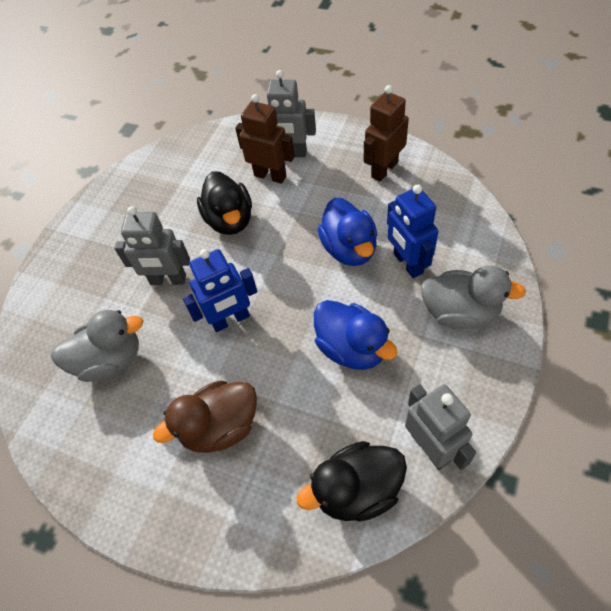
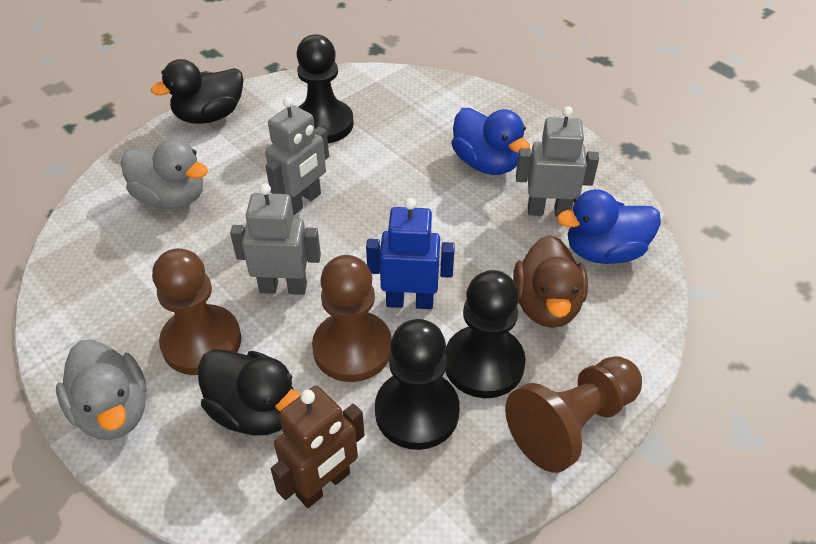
black pawn: 0 -> 3
blue robot: 2 -> 1
brown pawn: 0 -> 3
brown robot: 2 -> 1

